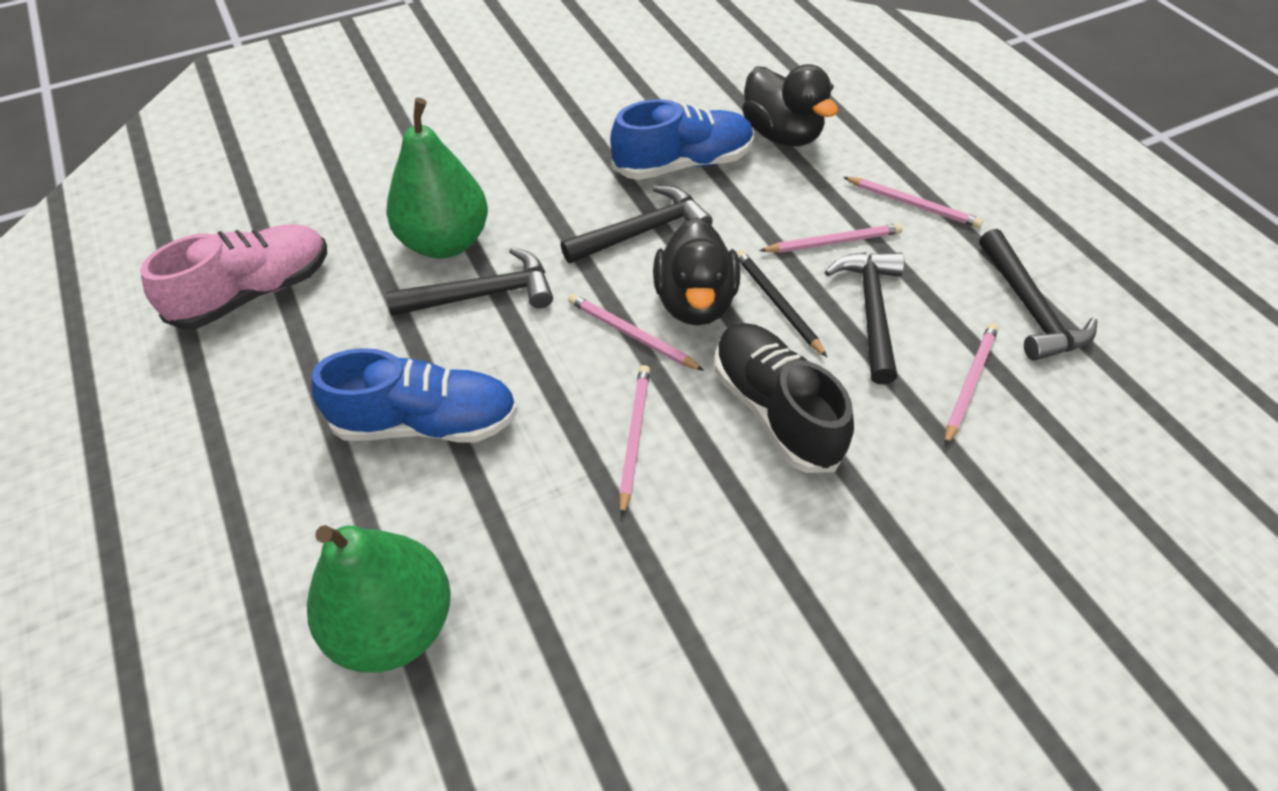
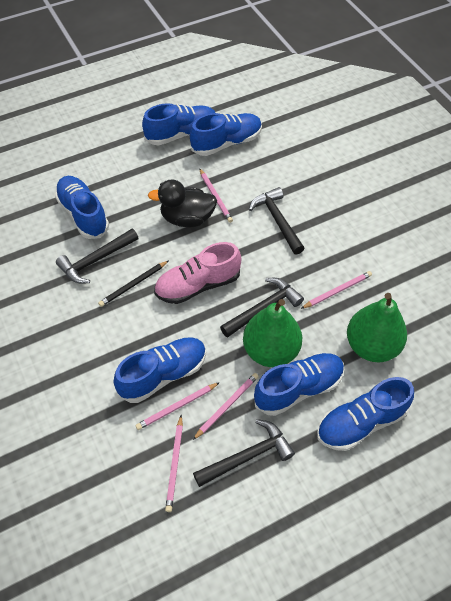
black duck: 2 -> 1
black shoe: 1 -> 0
blue shoe: 2 -> 6

